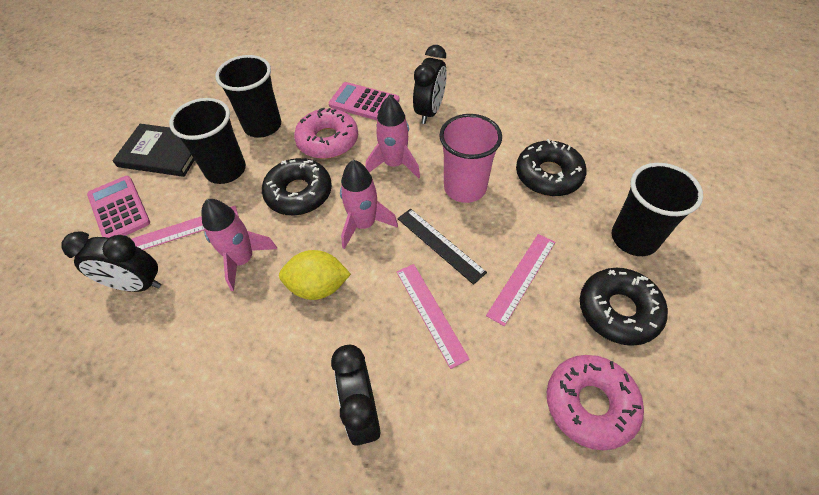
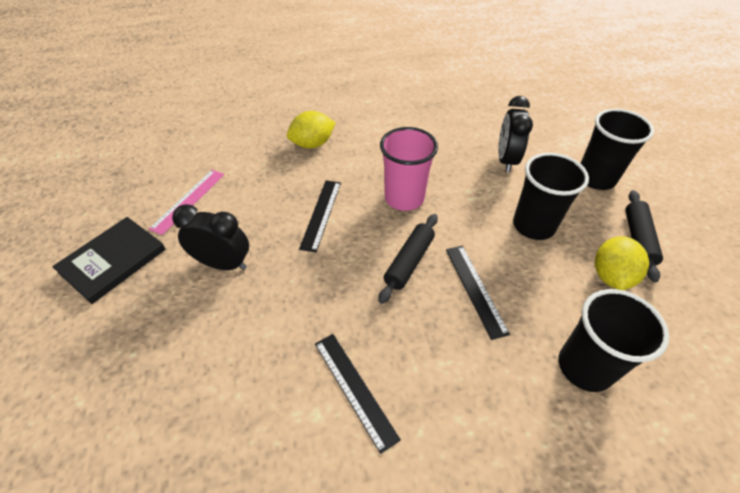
black clock: 3 -> 2
black donut: 3 -> 0
black rolling pin: 0 -> 2
black ruler: 1 -> 3
pink calculator: 2 -> 0
pink donut: 2 -> 0
pink rocket: 3 -> 0
pink ruler: 3 -> 1
yellow lemon: 1 -> 2

